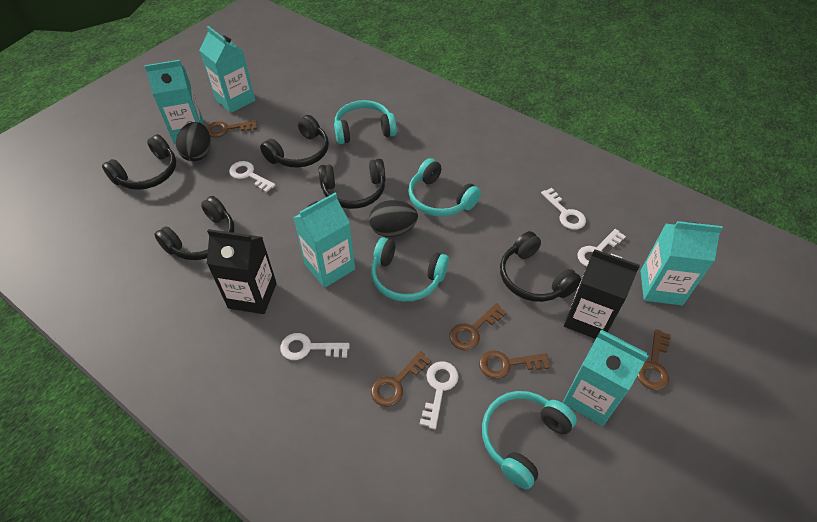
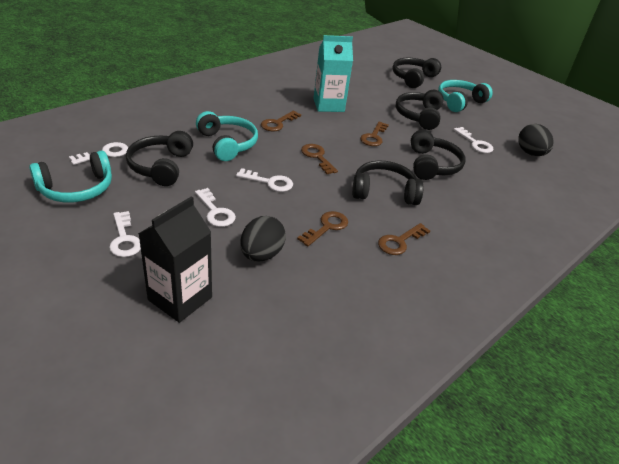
black carton: 2 -> 1
turquoise carton: 5 -> 1
turquoise headphones: 4 -> 3

